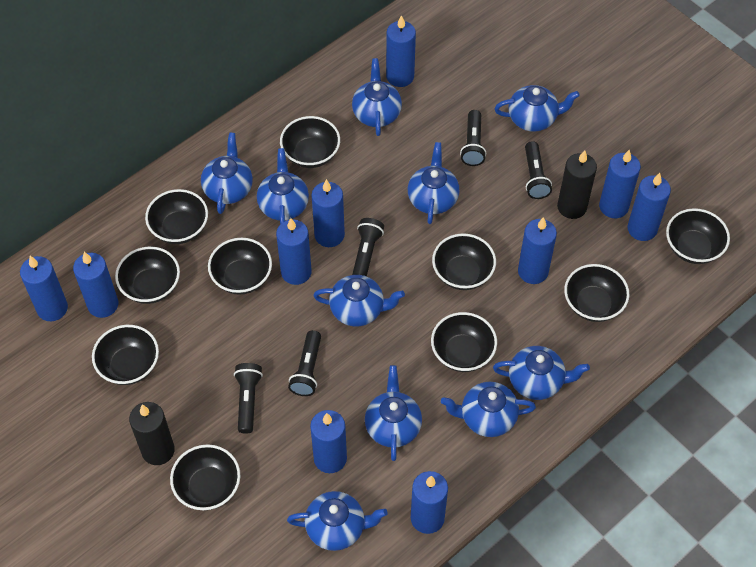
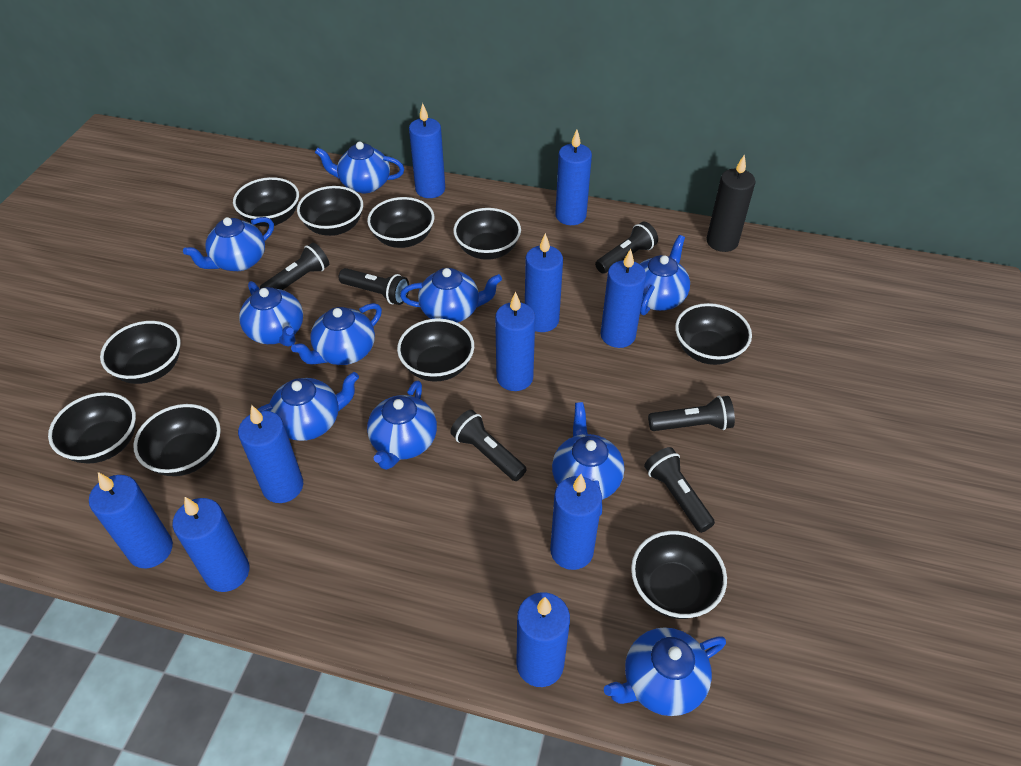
black candle: 2 -> 1
black flashlight: 5 -> 6

